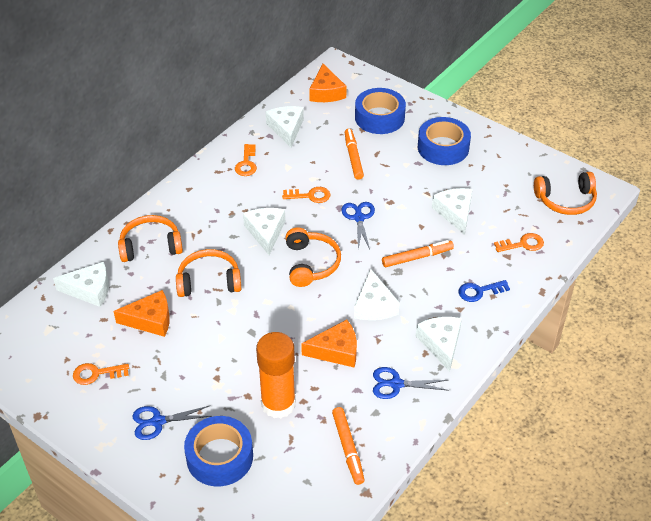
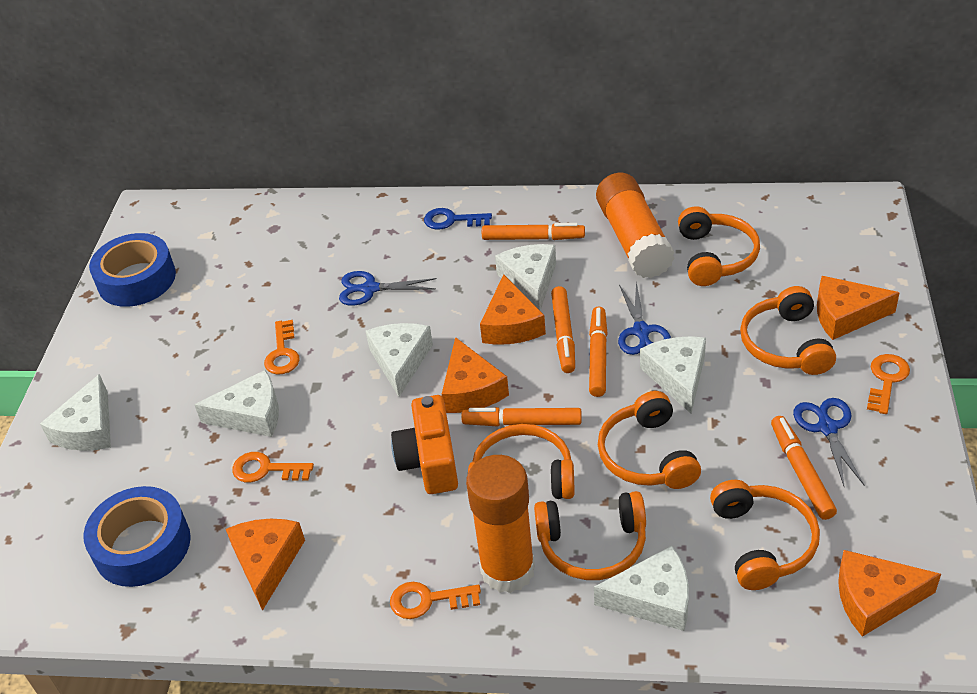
blue tape: 3 -> 2
orange camera: 0 -> 1
orange cheese: 3 -> 5
orange glue stick: 1 -> 2
orange headphones: 4 -> 6
orange marker: 3 -> 5

